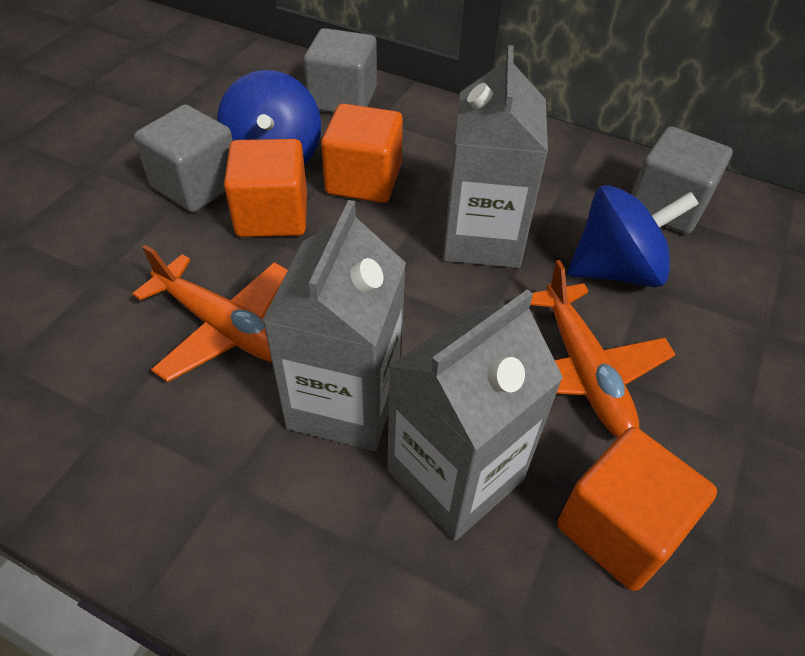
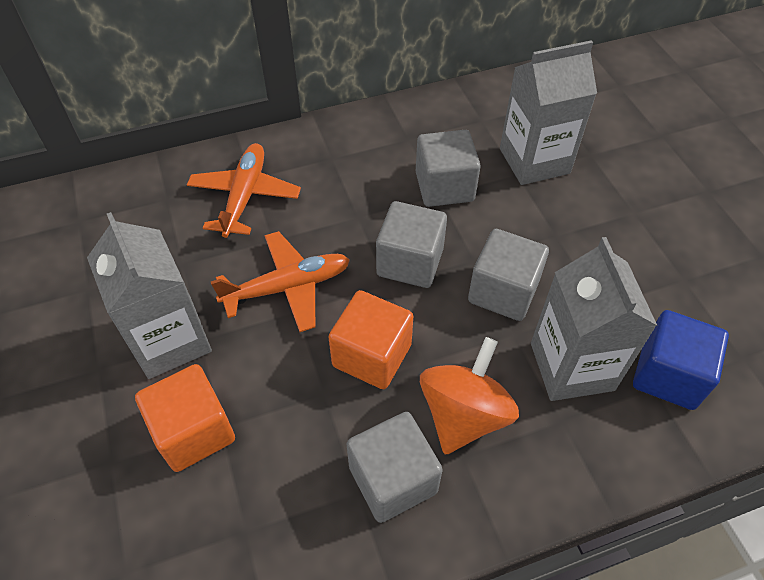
blue cube: 0 -> 1
blue spinning top: 2 -> 0
grey cube: 3 -> 4
orange cube: 3 -> 2
orange spinning top: 0 -> 1

